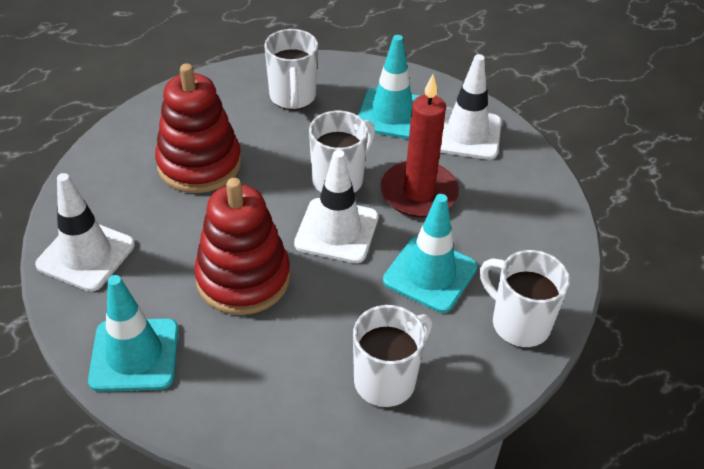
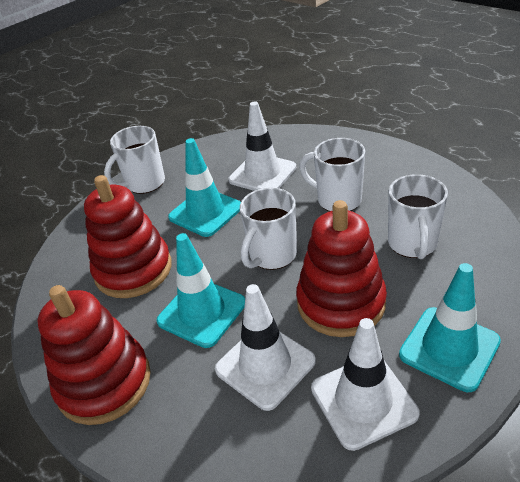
red candle: 1 -> 0
red stacking toy: 2 -> 3

